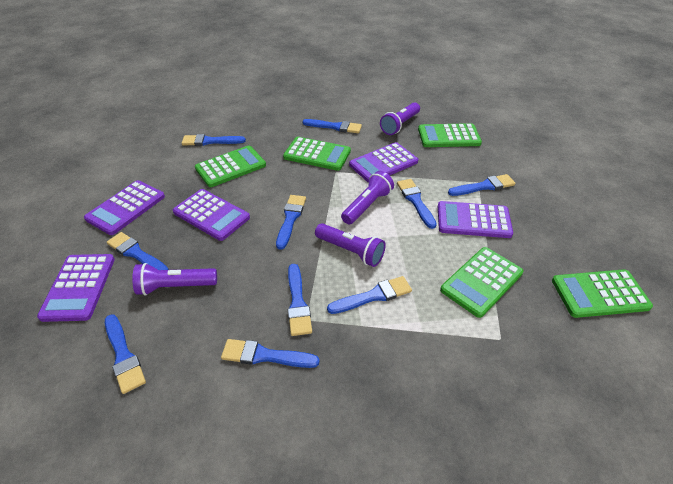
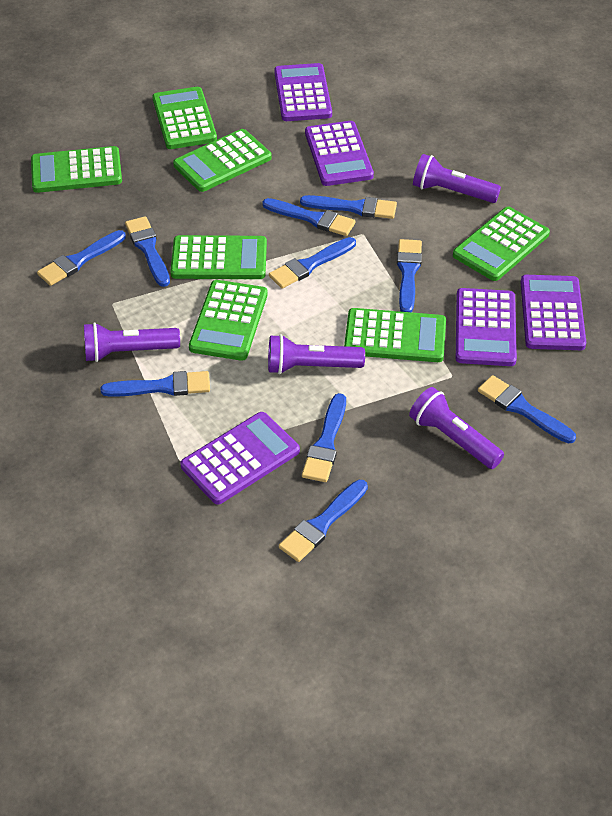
green calculator: 5 -> 7

